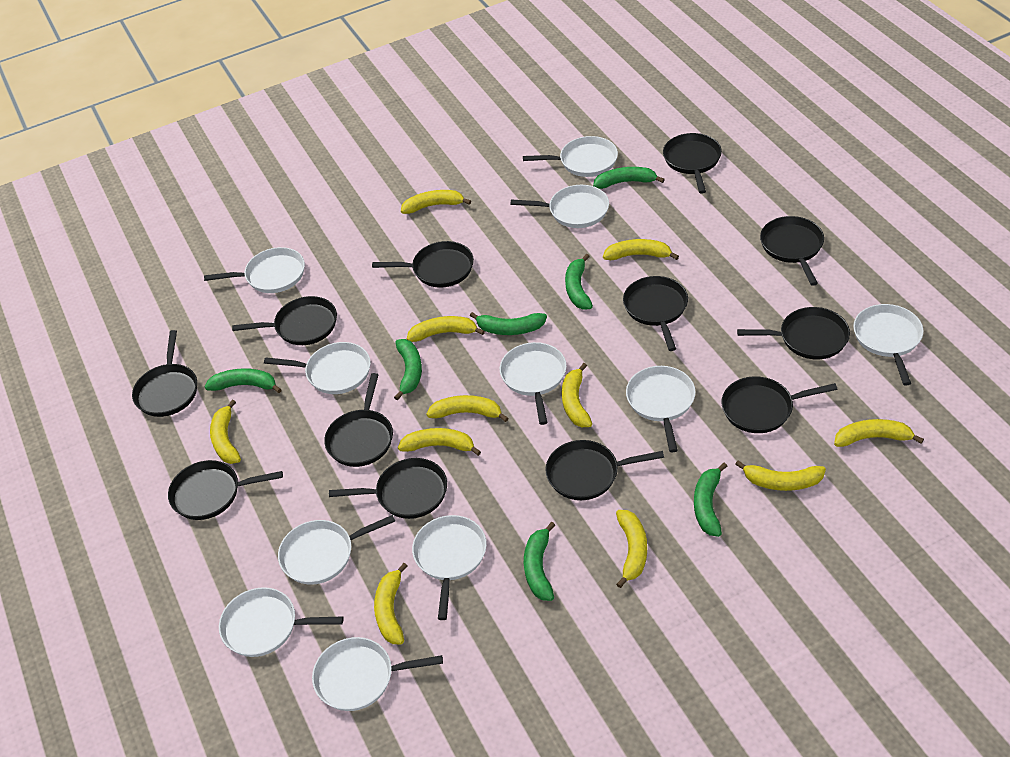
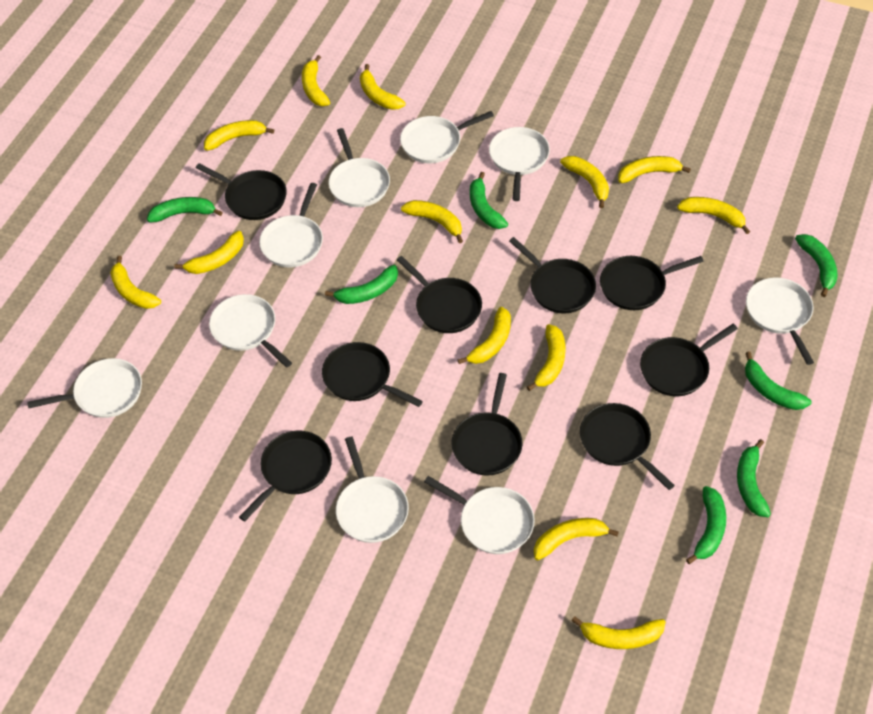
black pan: 12 -> 9
white pan: 11 -> 9
yellow banana: 11 -> 13

